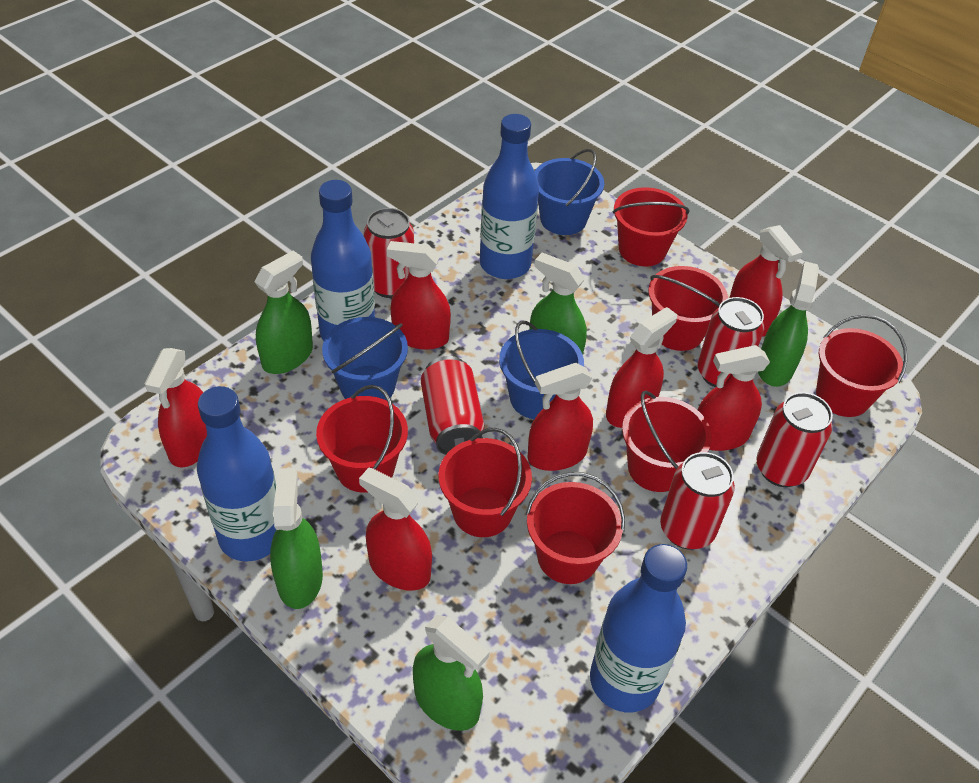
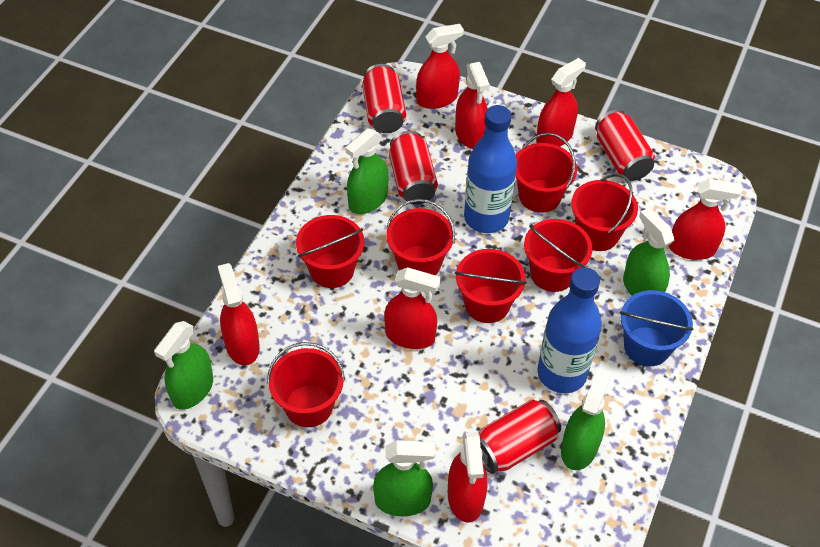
blue bottle: 4 -> 2
blue bucket: 3 -> 1
red can: 5 -> 4

